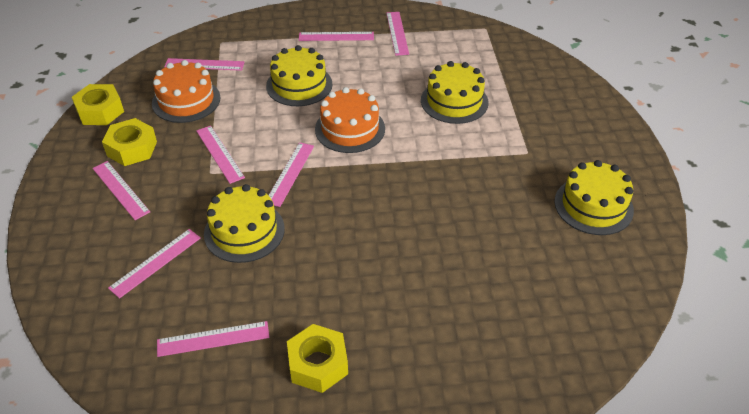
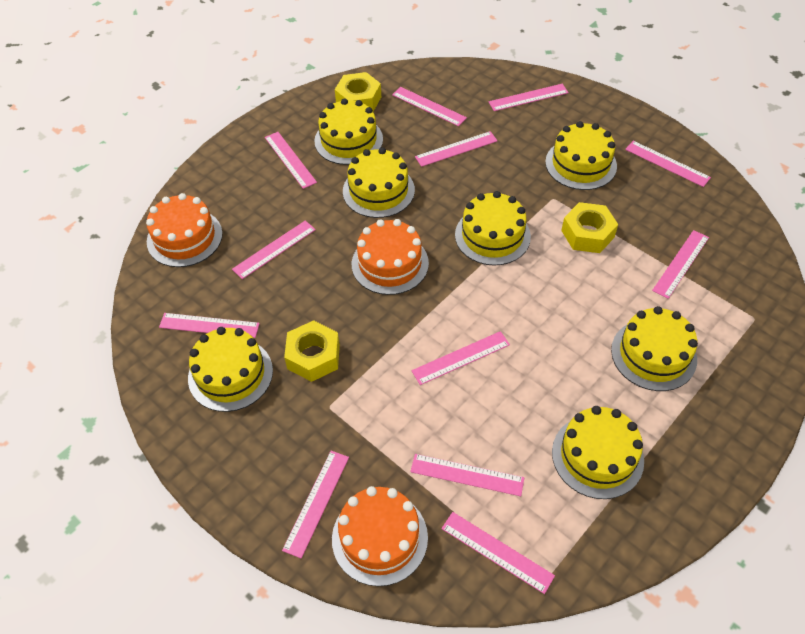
orange cake: 2 -> 3
pink ruler: 8 -> 12
yellow cake: 4 -> 7

